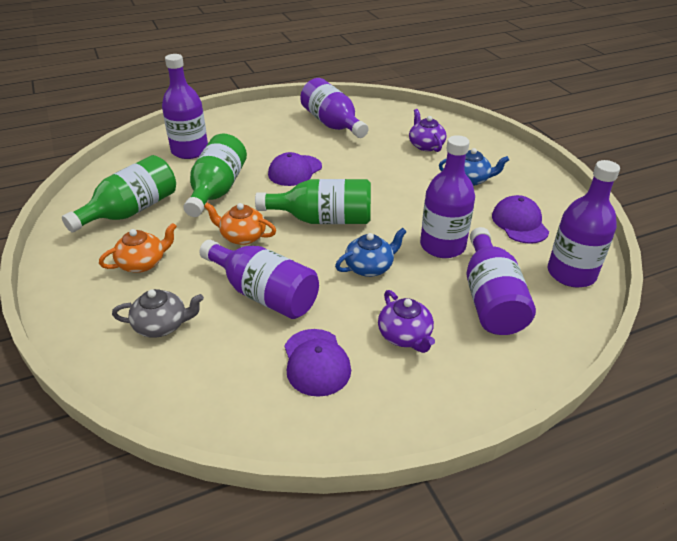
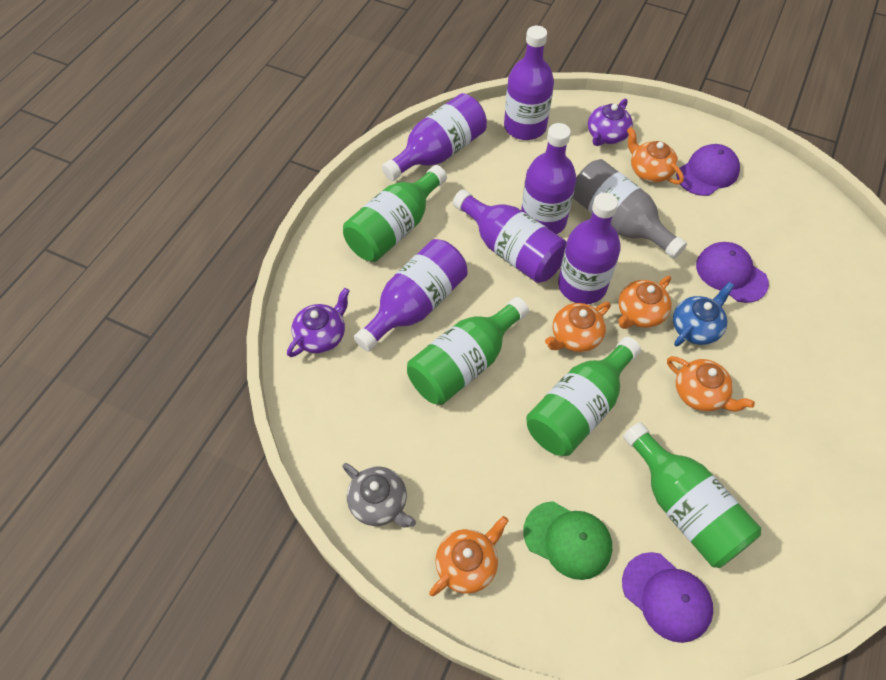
blue teapot: 2 -> 1
green bottle: 3 -> 4
green cap: 0 -> 1
grey bottle: 0 -> 1
orange teapot: 2 -> 5

